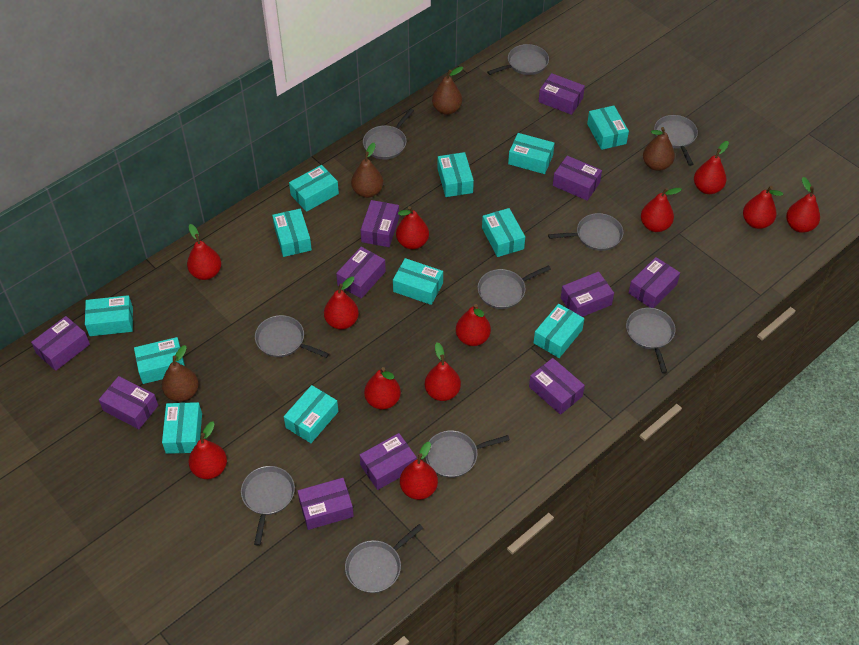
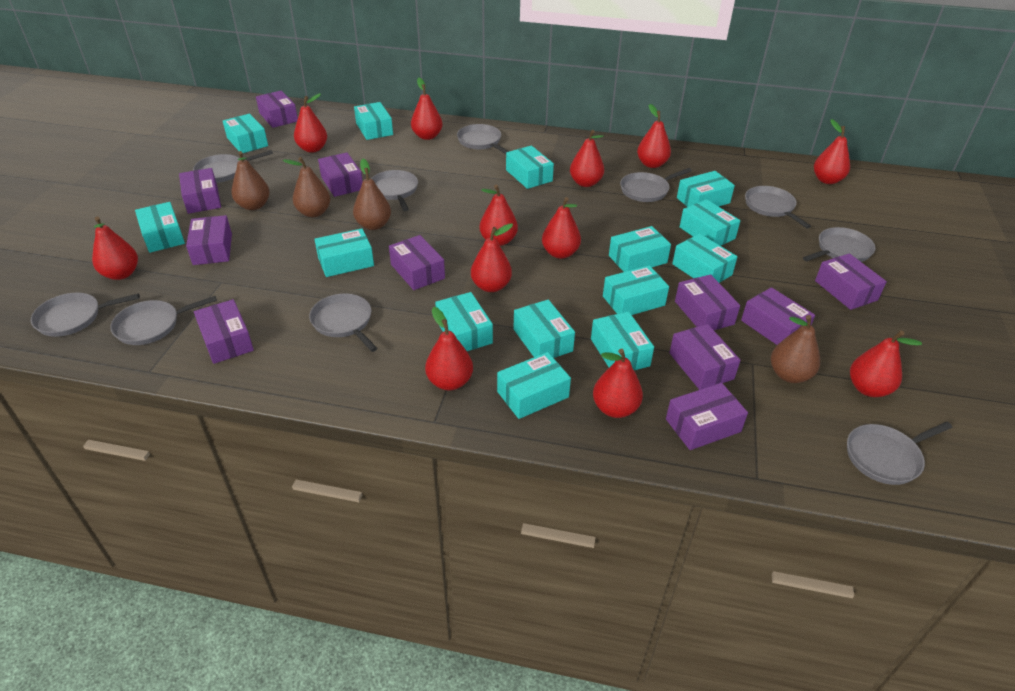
turquoise box: 12 -> 14

